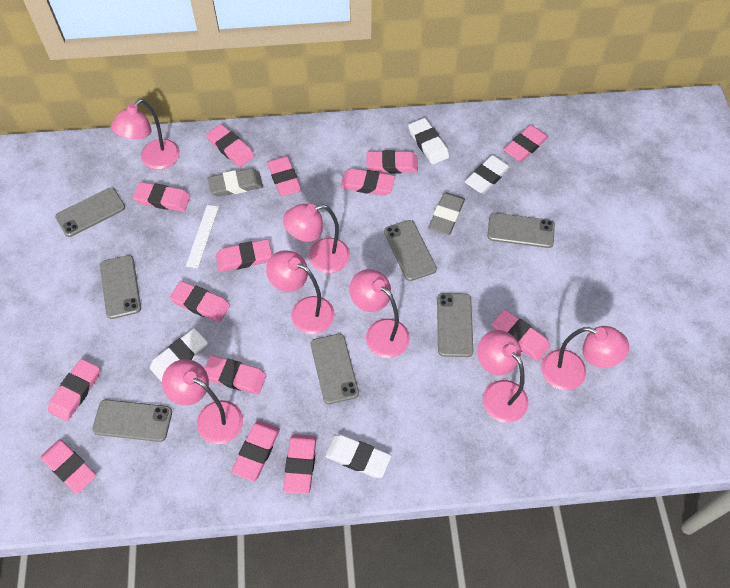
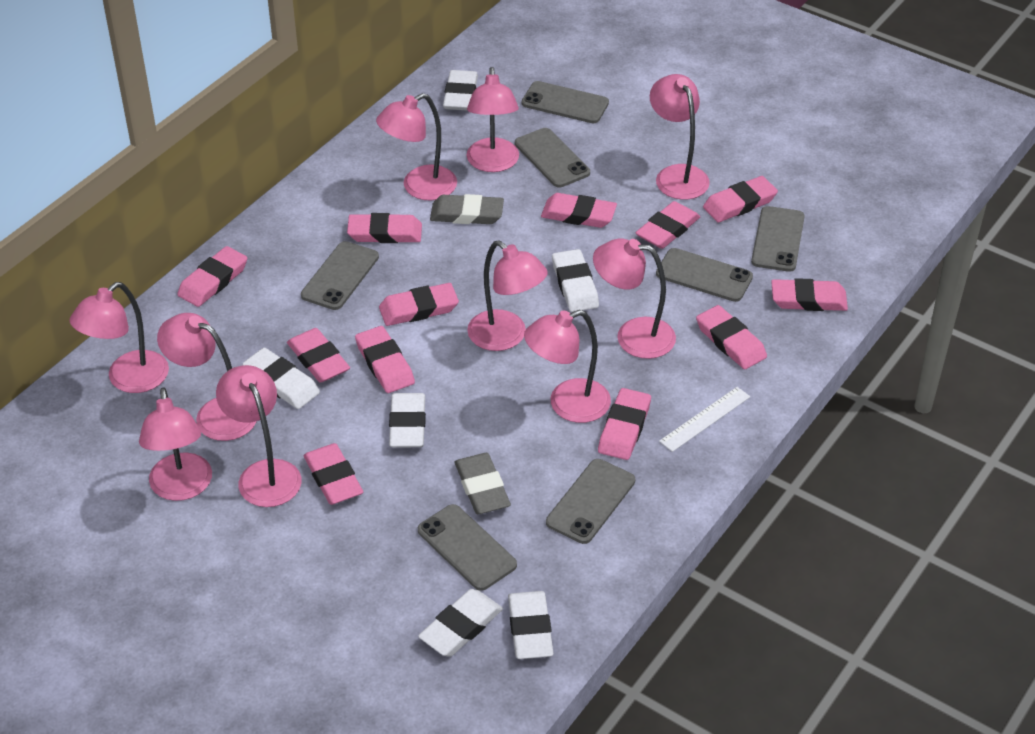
pink eraser: 14 -> 12
pink lamp: 7 -> 10
white eraser: 4 -> 6

